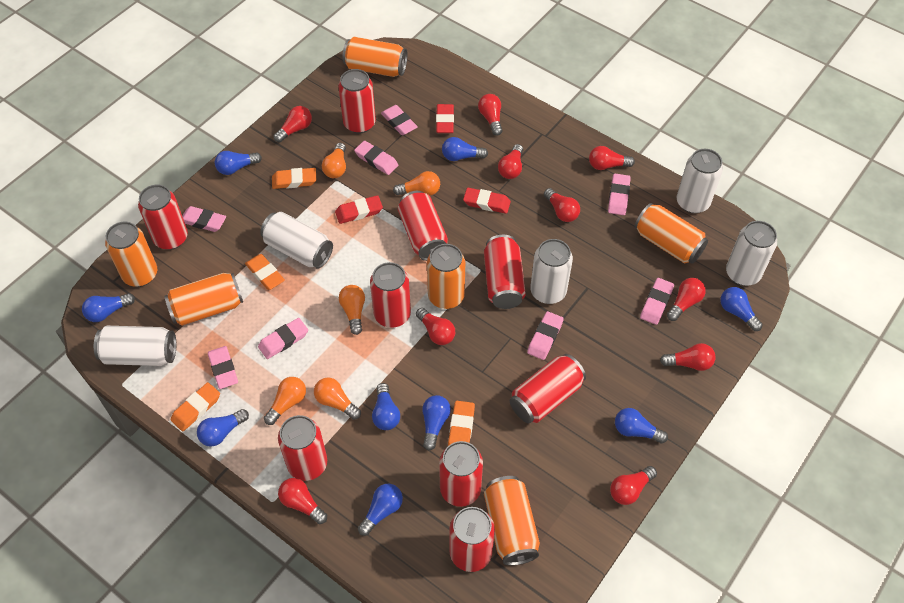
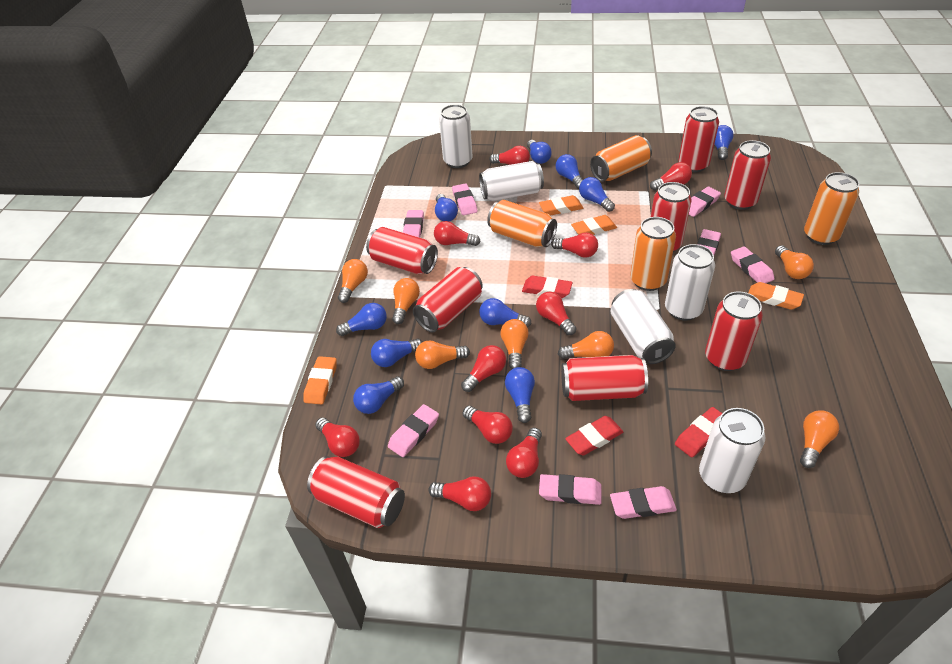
blue light bulb: 9 -> 10
orange can: 6 -> 4
orange light bulb: 5 -> 7
red can: 9 -> 8

